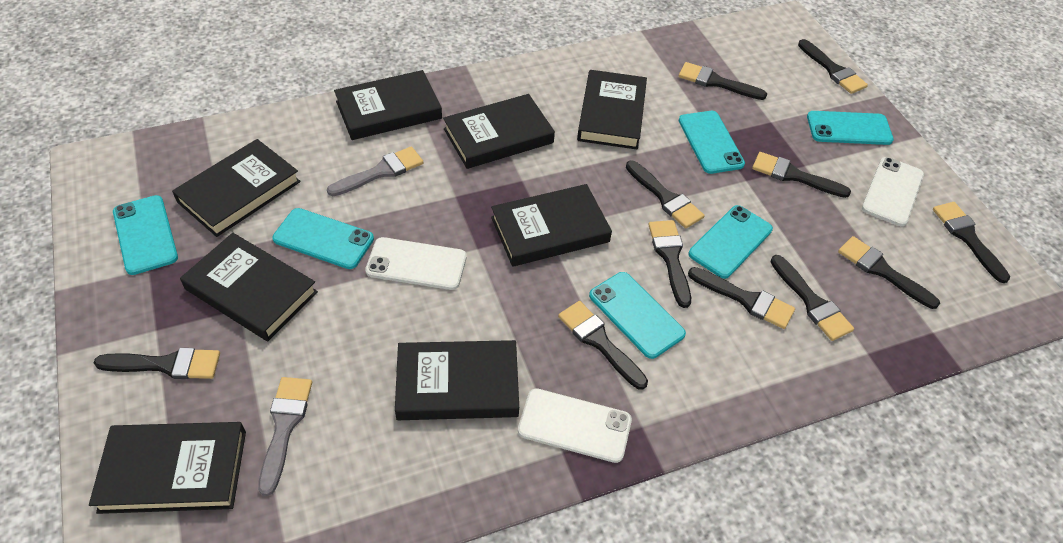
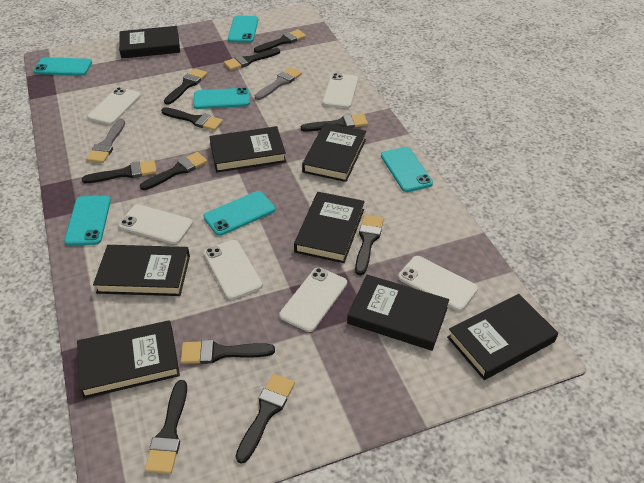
white phone: 3 -> 6

